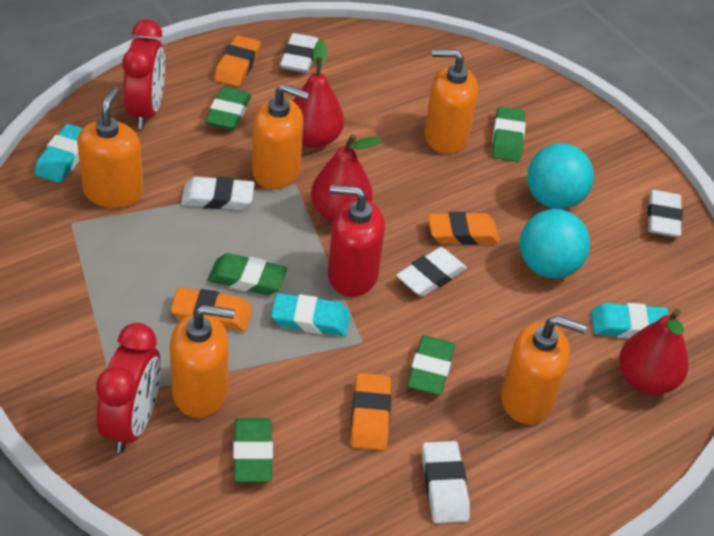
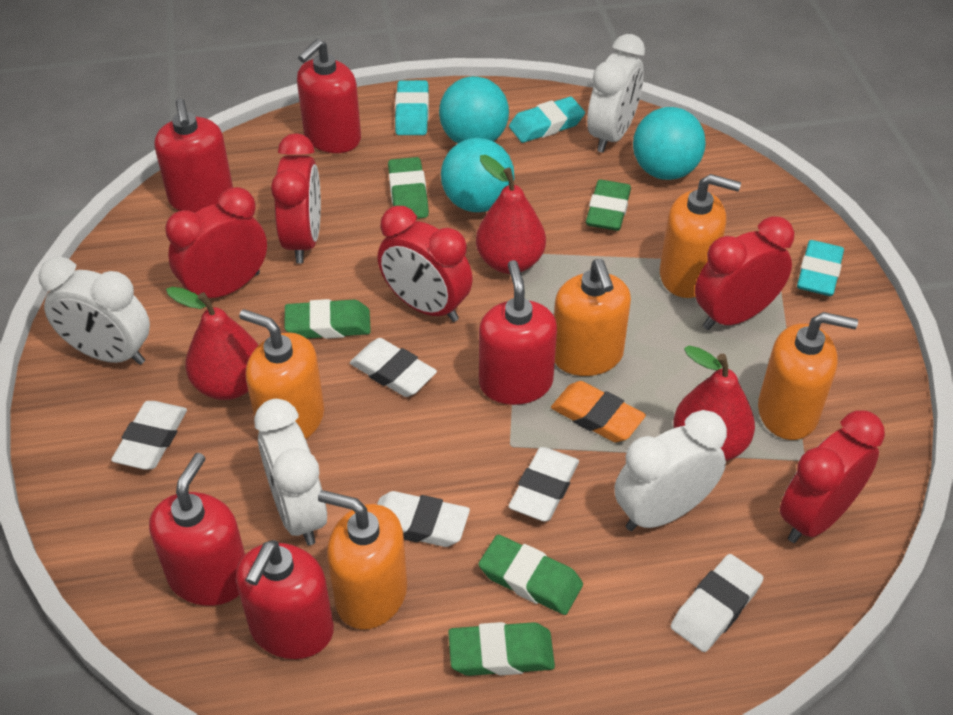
orange eraser: 4 -> 1
red clock: 2 -> 5
red soap dispenser: 1 -> 5
turquoise ball: 2 -> 3
white clock: 0 -> 4

